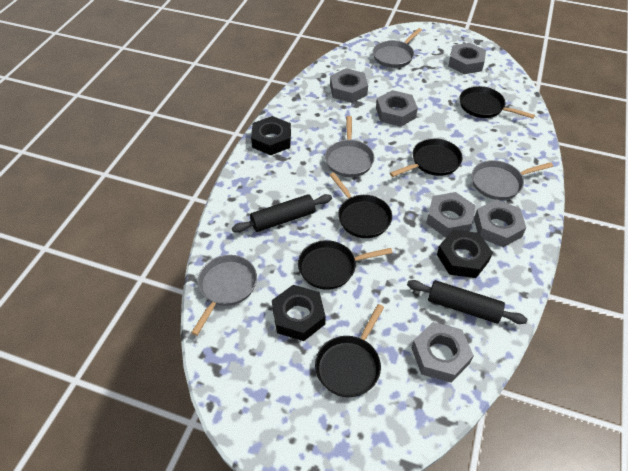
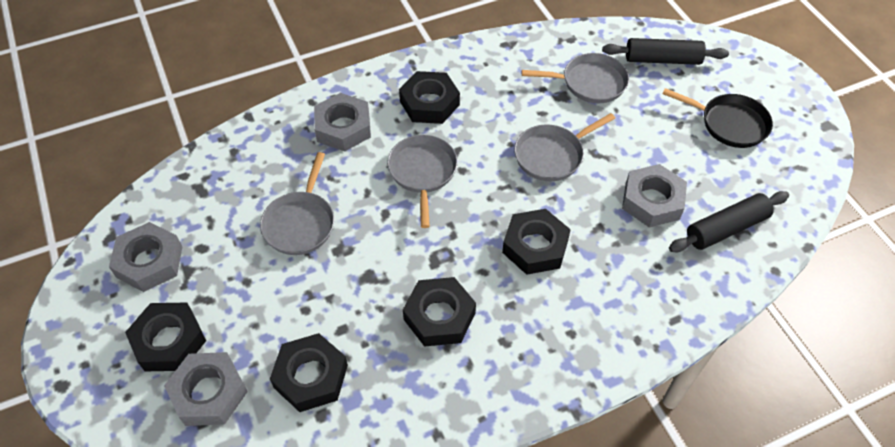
black nut: 3 -> 5
black pan: 5 -> 1
grey nut: 6 -> 4

